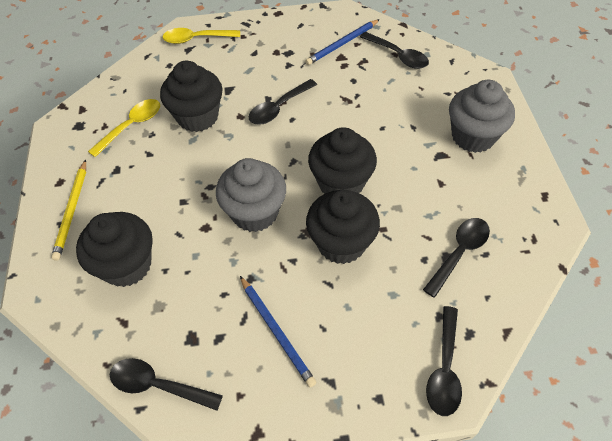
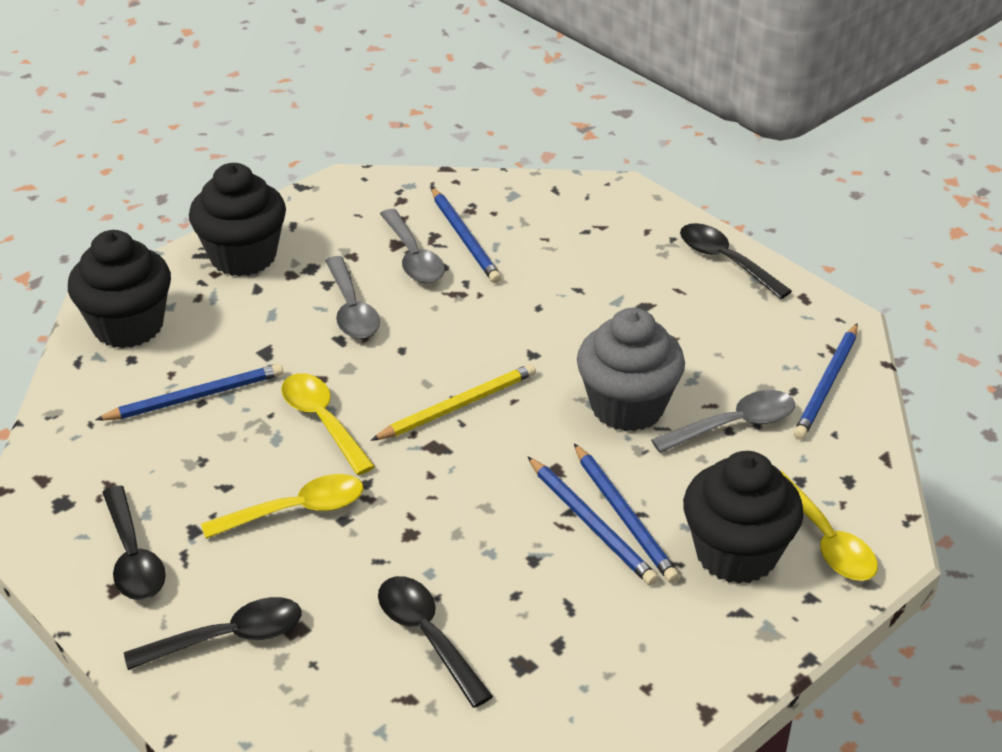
black cupcake: 4 -> 3
black spoon: 5 -> 4
blue pencil: 2 -> 5
grey cupcake: 2 -> 1
grey spoon: 0 -> 3
yellow spoon: 2 -> 3

